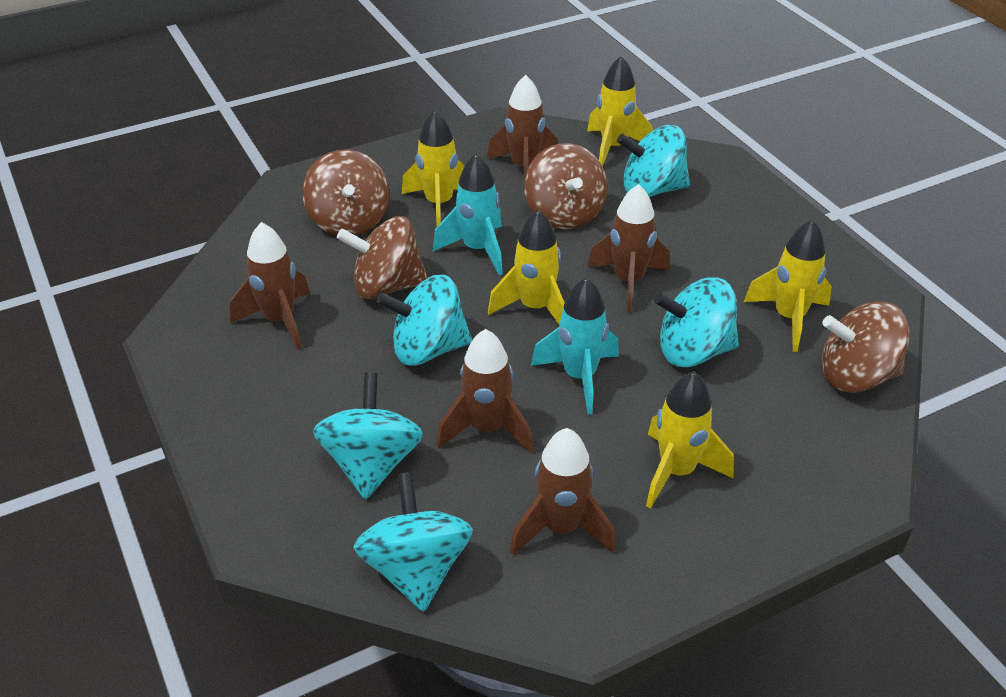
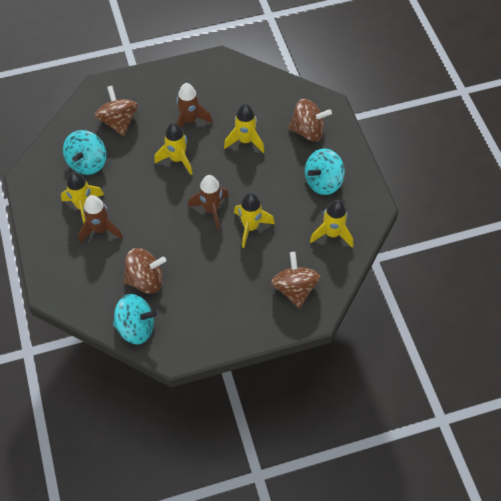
brown rocket: 5 -> 3
turquoise rocket: 2 -> 0
turquoise spinning top: 5 -> 3

